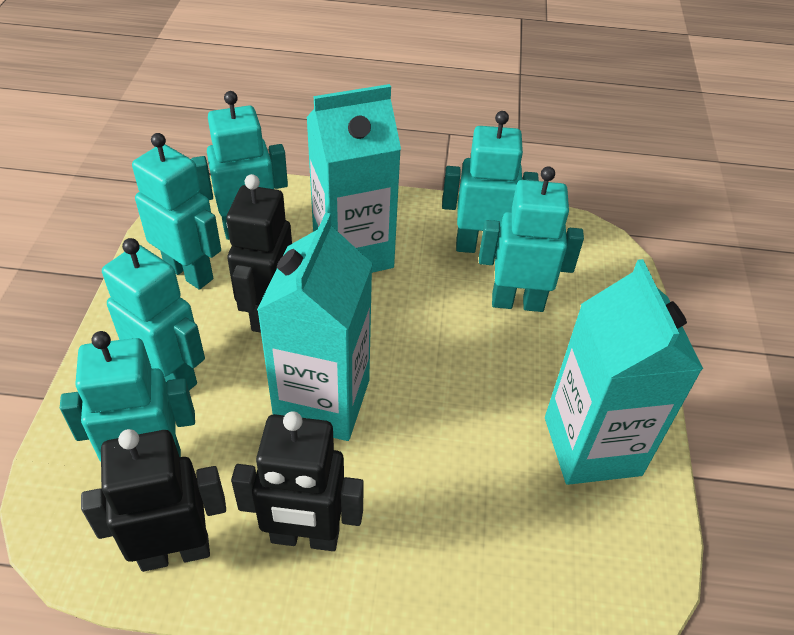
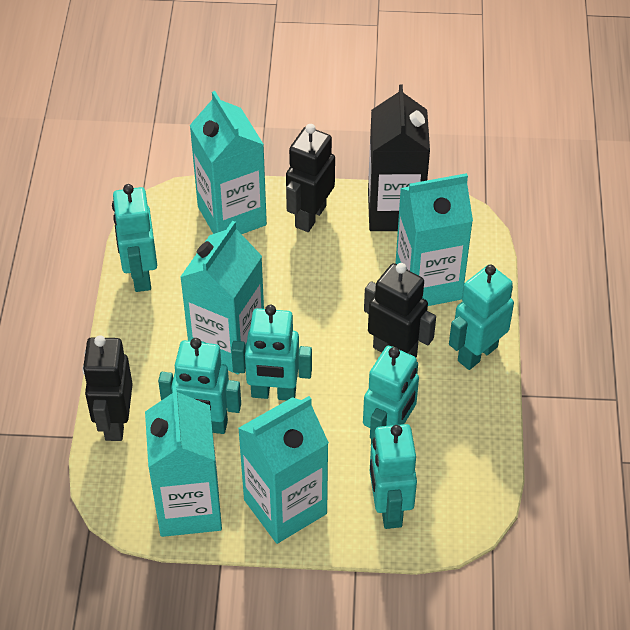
black carton: 0 -> 1
turquoise carton: 3 -> 5

